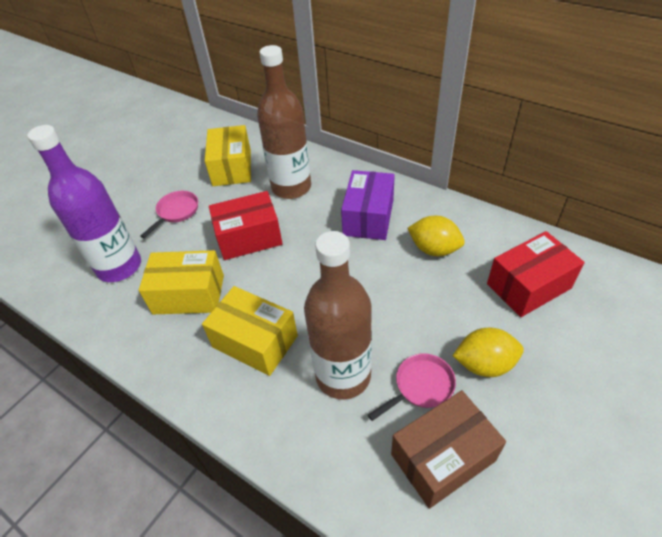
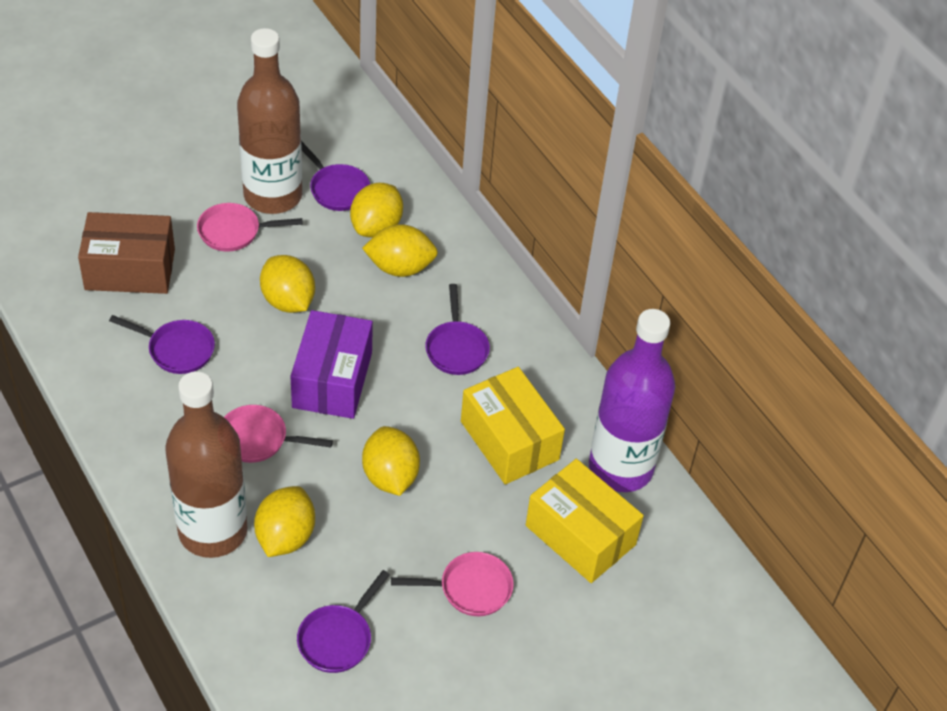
pink pan: 2 -> 3
purple pan: 0 -> 4
red box: 2 -> 0
yellow box: 3 -> 2
yellow lemon: 2 -> 5

